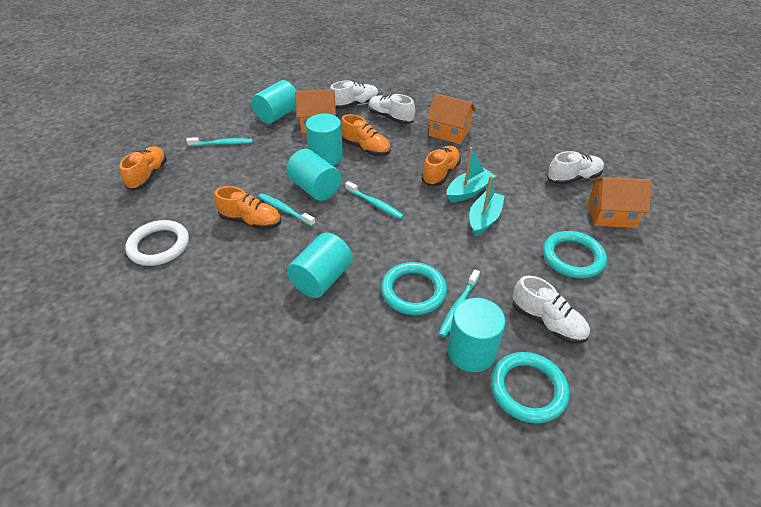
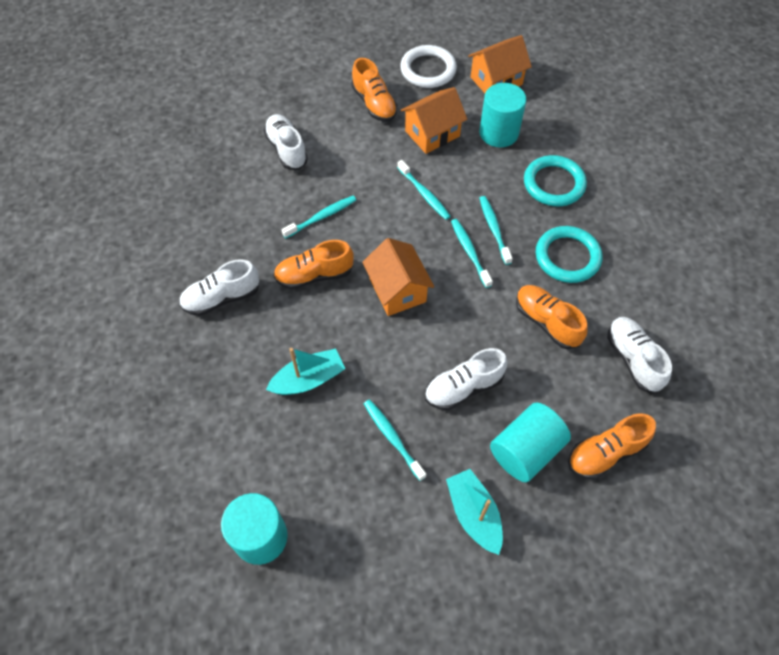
turquoise cylinder: 5 -> 3
turquoise ring: 3 -> 2
turquoise toothbrush: 4 -> 5

